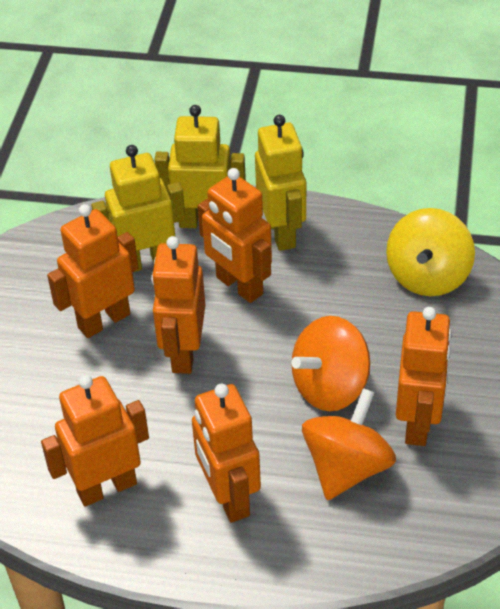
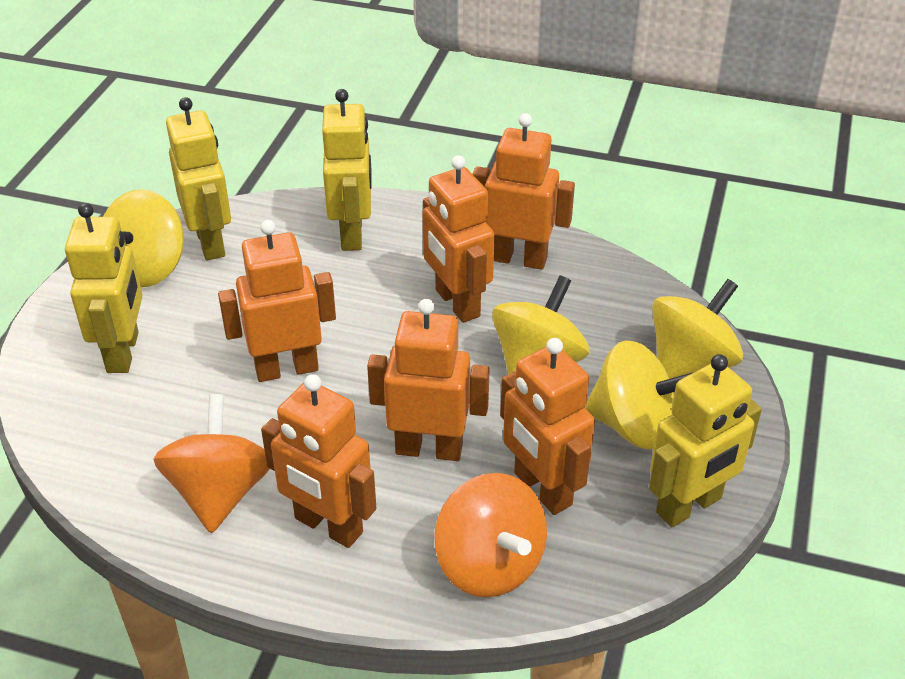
yellow robot: 3 -> 4
yellow spinning top: 1 -> 4

